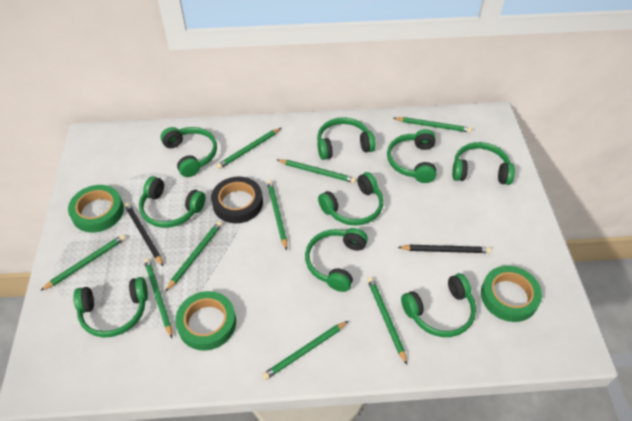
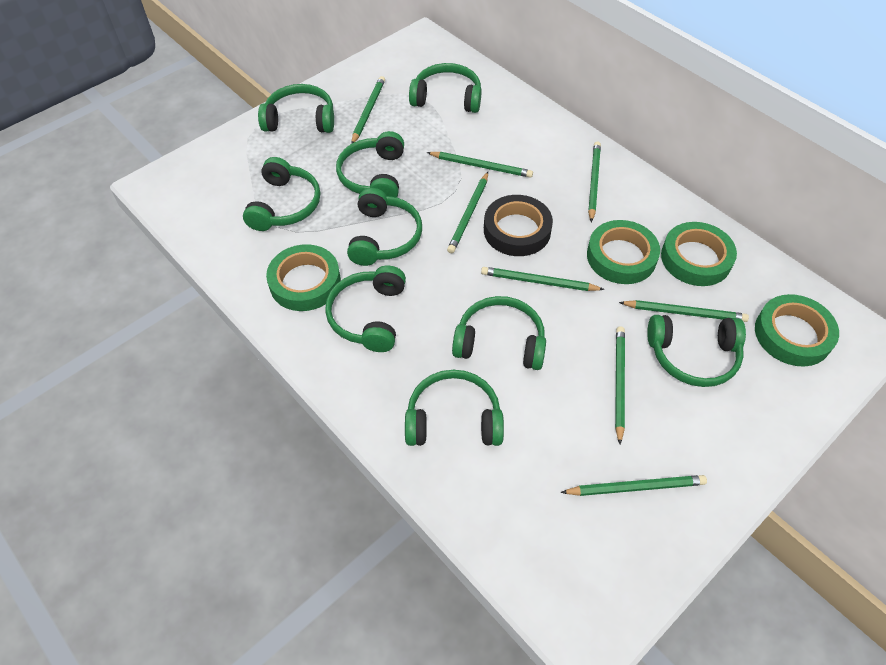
black pencil: 2 -> 0
green pencil: 9 -> 8
green tape: 3 -> 4

